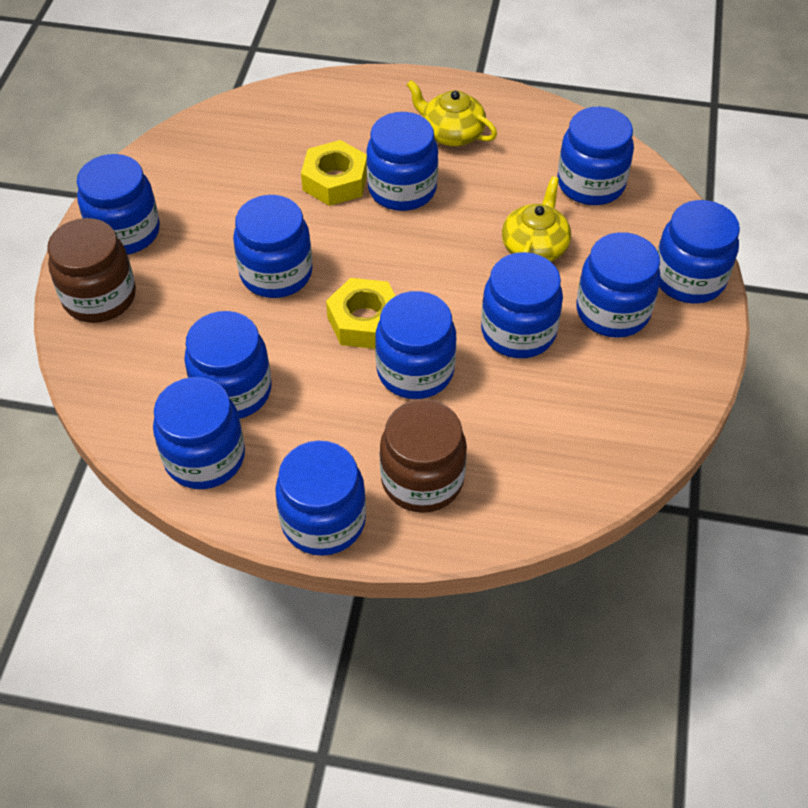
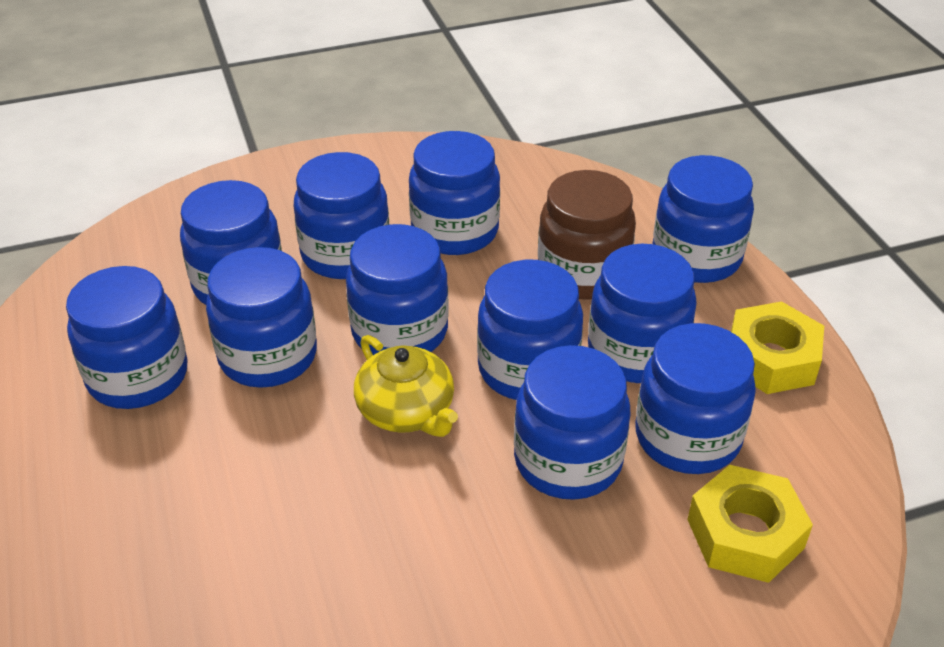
brown jar: 2 -> 1
yellow teapot: 2 -> 1

